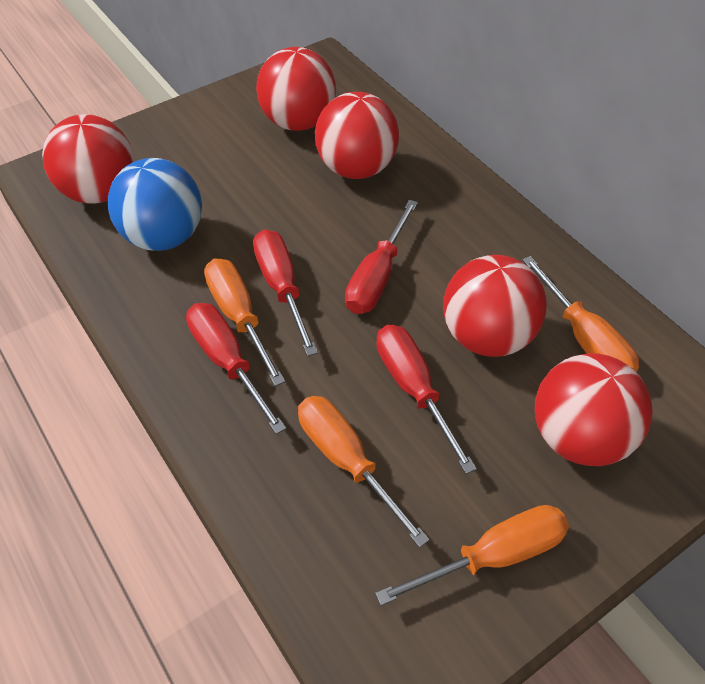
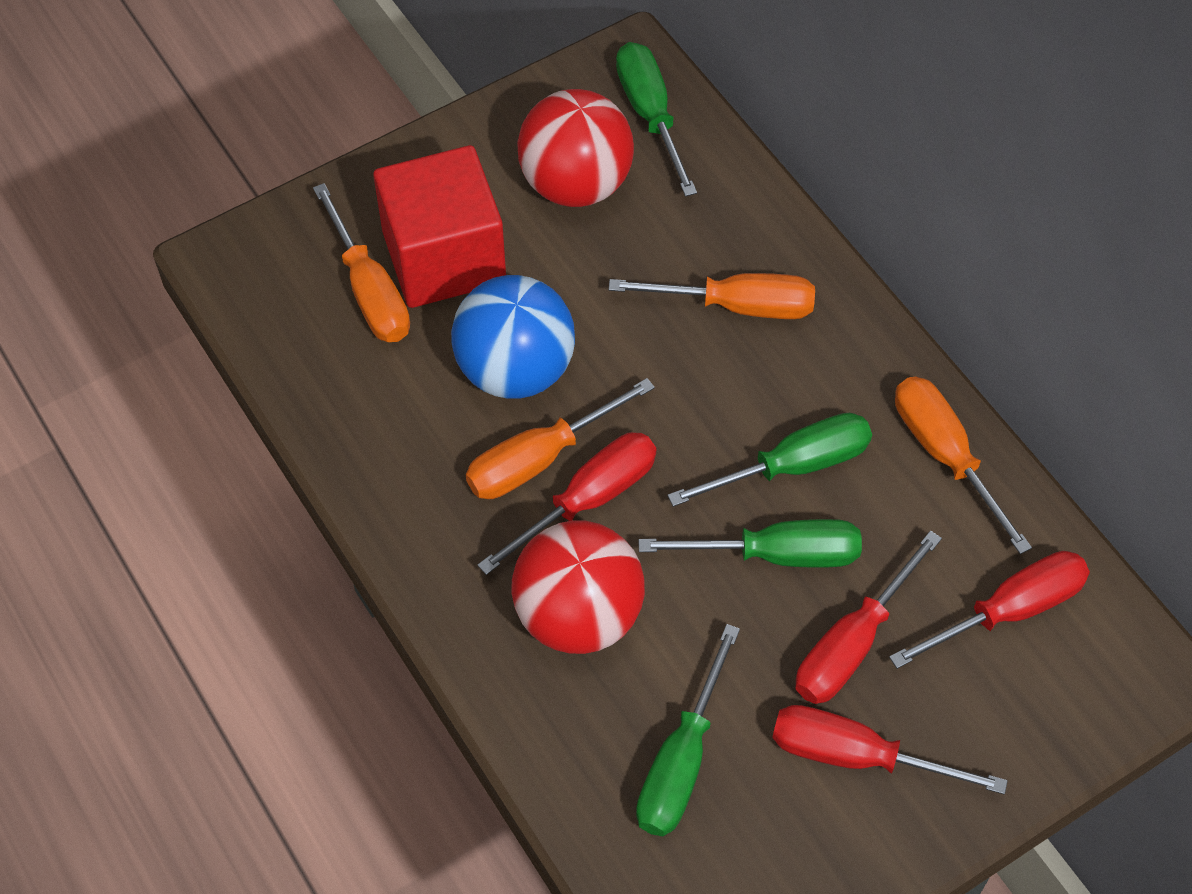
green screwdriver: 0 -> 4
red ball: 5 -> 2
red cube: 0 -> 1

